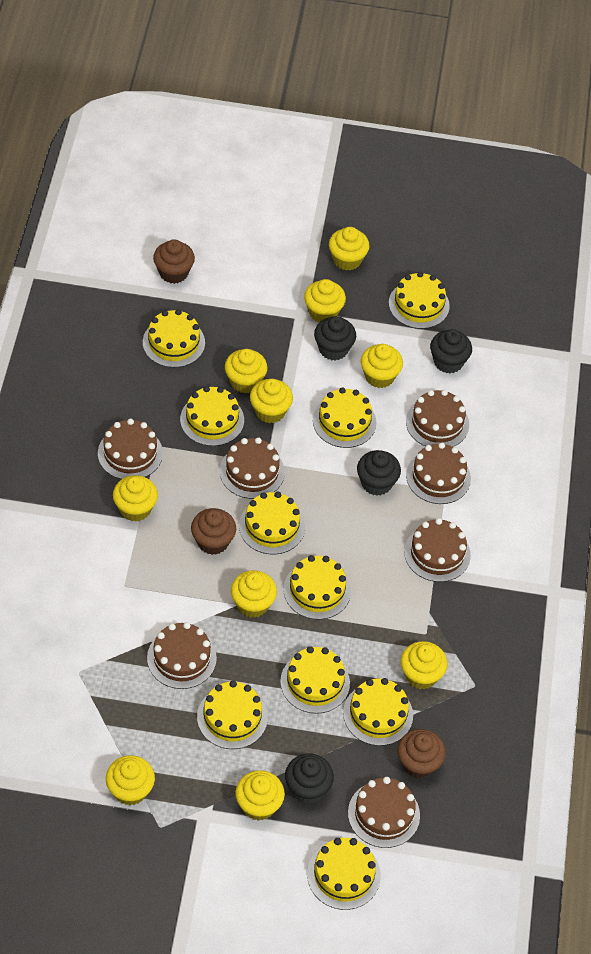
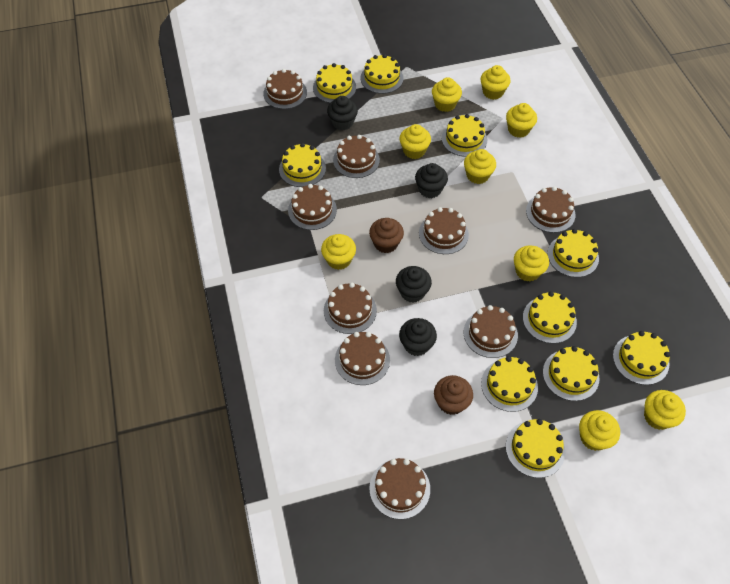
brown cake: 7 -> 9
brown cupcake: 3 -> 2
yellow cupcake: 10 -> 9

